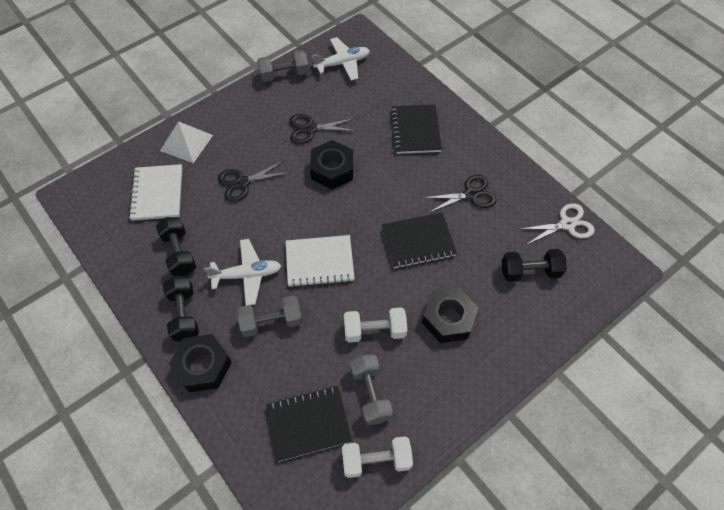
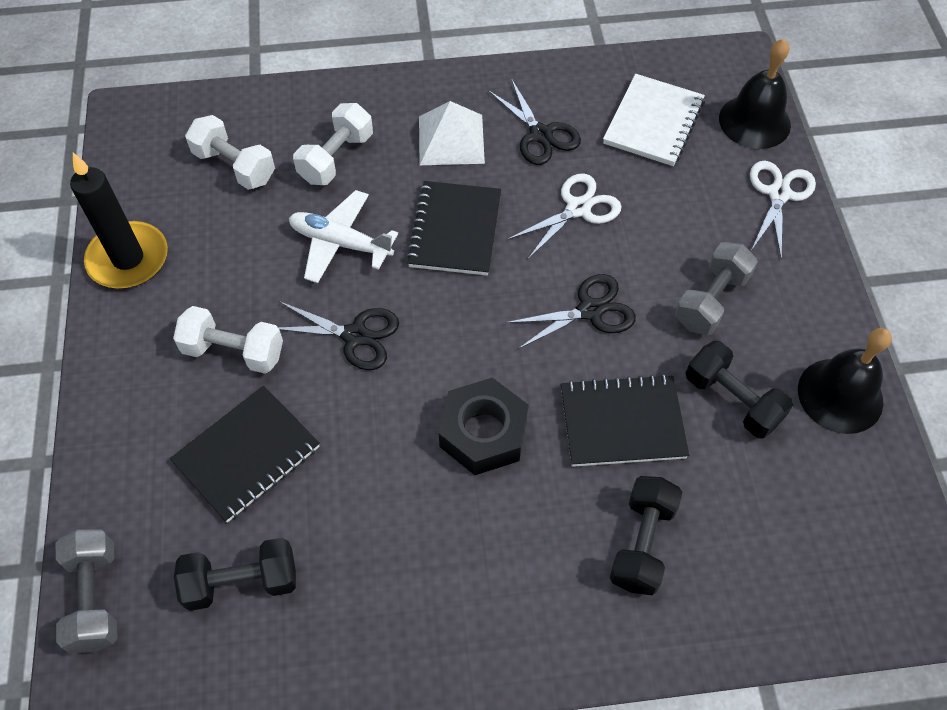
black bell: 0 -> 2
black candle: 0 -> 1
black nut: 3 -> 1
grey dumbbell: 3 -> 2
white dumbbell: 2 -> 3
white notebook: 2 -> 1
white plane: 2 -> 1
white scissors: 1 -> 2

